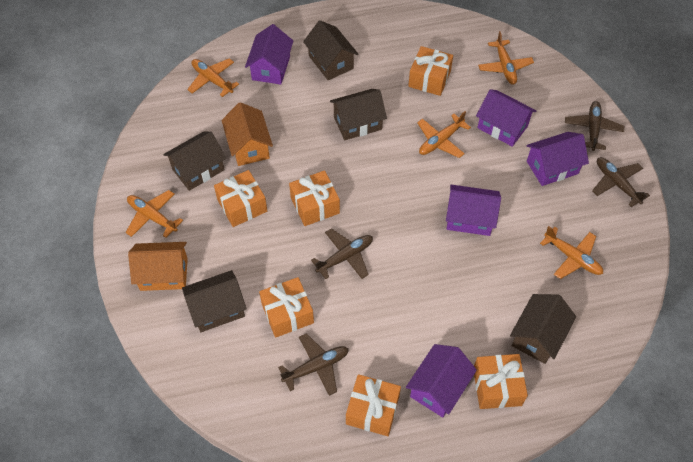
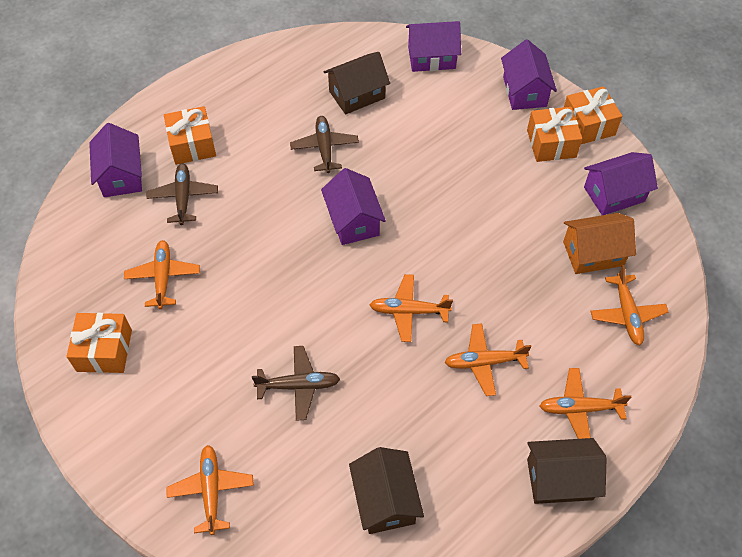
brown house: 5 -> 3
brown plane: 4 -> 3
orange gift: 6 -> 4
orange house: 2 -> 1
orange plane: 5 -> 6

